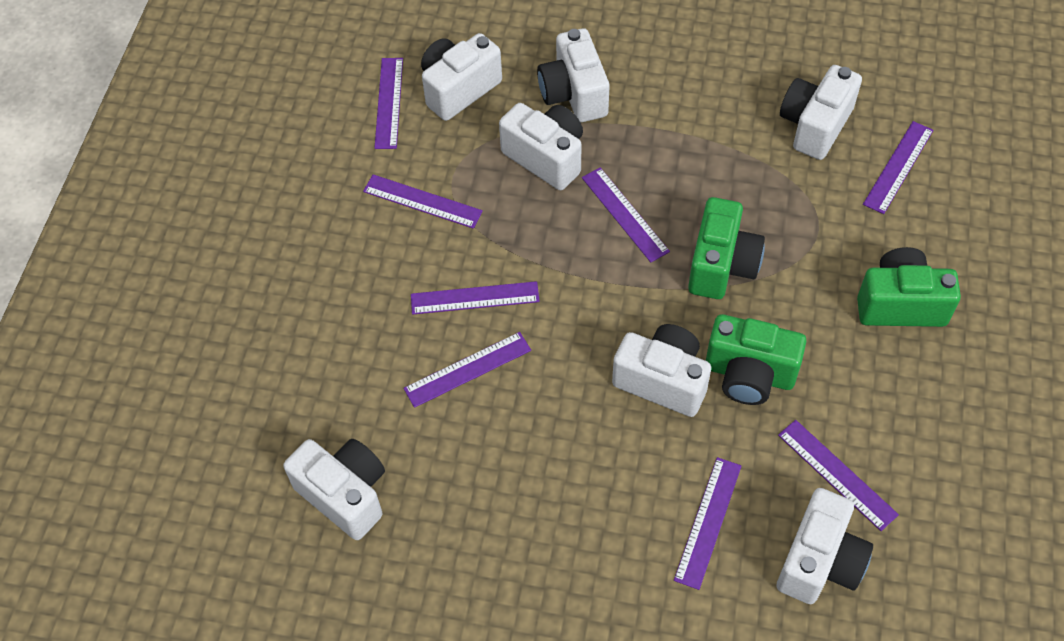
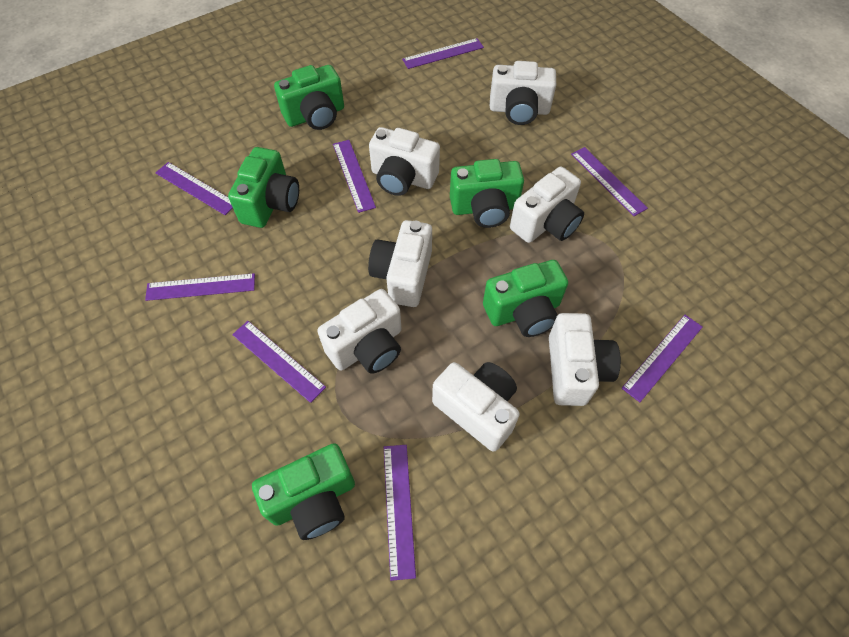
green camera: 3 -> 5

